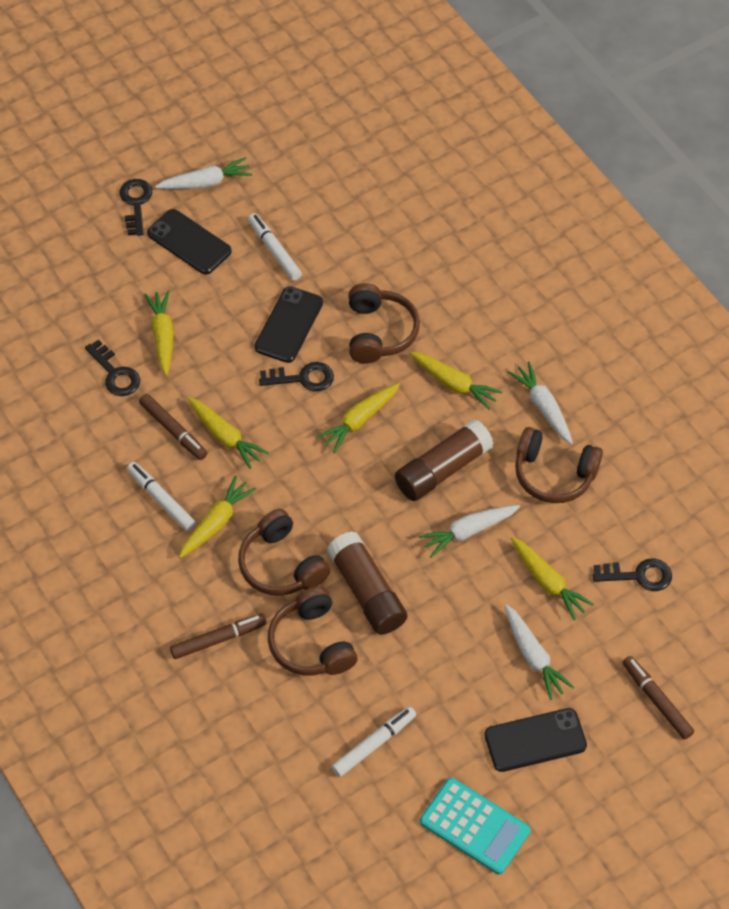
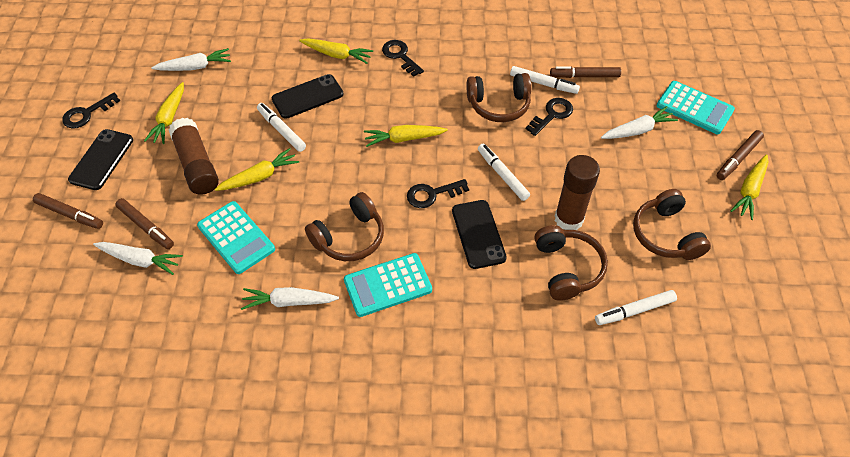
brown marker: 3 -> 4
turquoise calculator: 1 -> 3
white marker: 3 -> 4
yellow carrot: 6 -> 5

